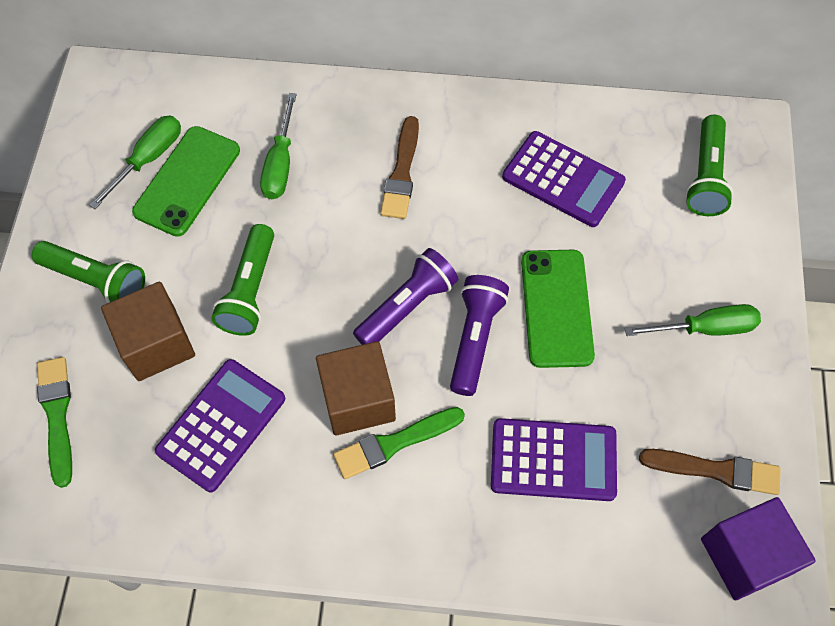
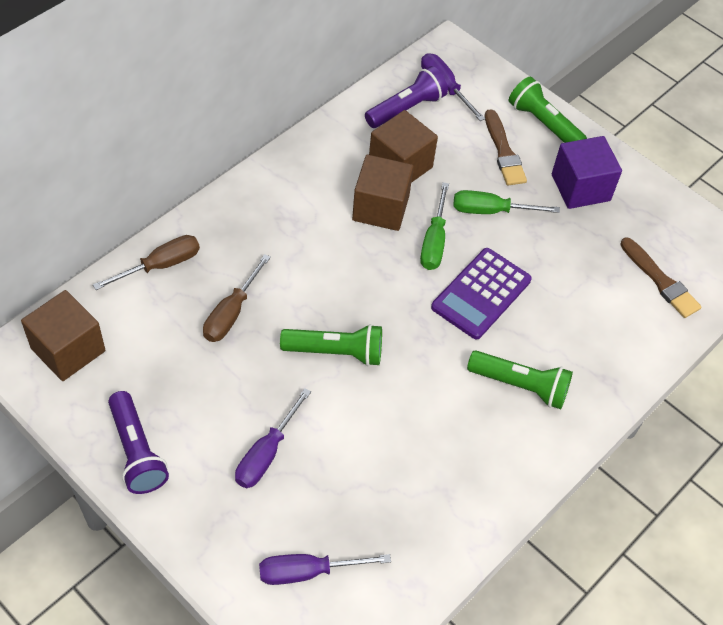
brown cube: 2 -> 3
brown screwdriver: 0 -> 2
green brush: 2 -> 0
green phone: 2 -> 0
green screwdriver: 3 -> 2
purple calculator: 3 -> 1
purple screwdriver: 0 -> 3

